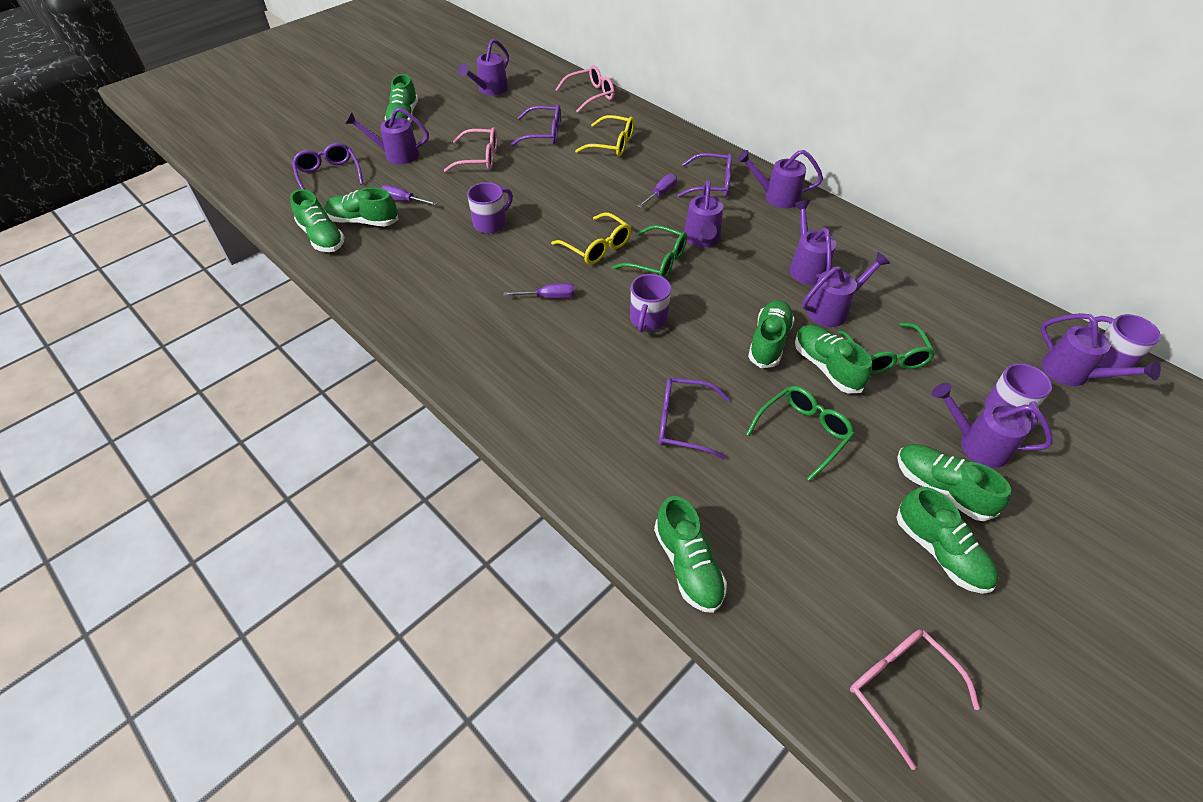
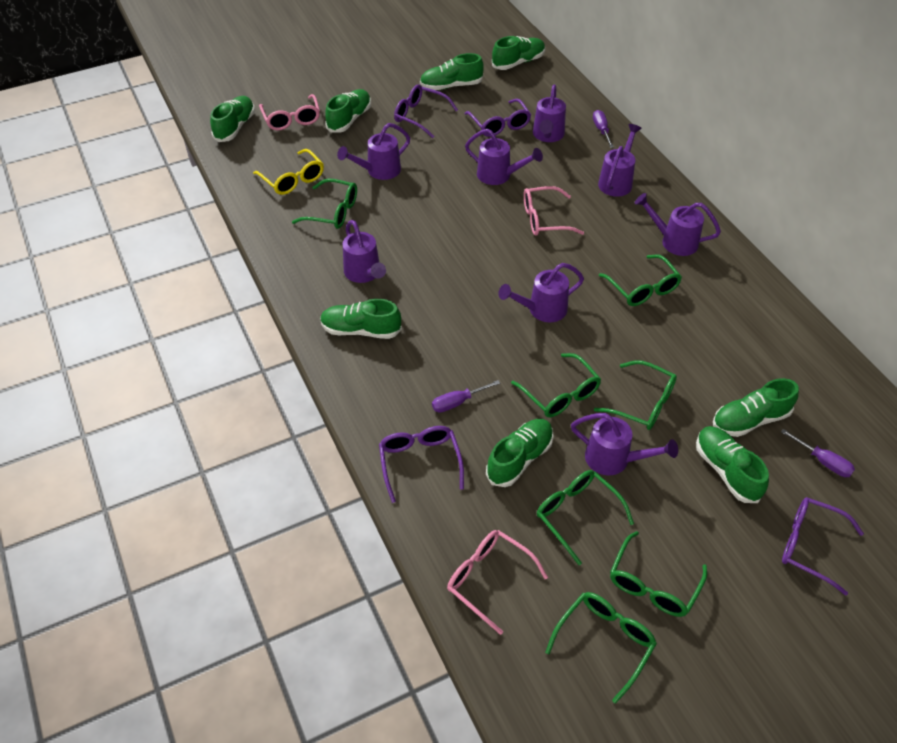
green glasses: 3 -> 7
purple mug: 4 -> 0
yellow glasses: 2 -> 1

